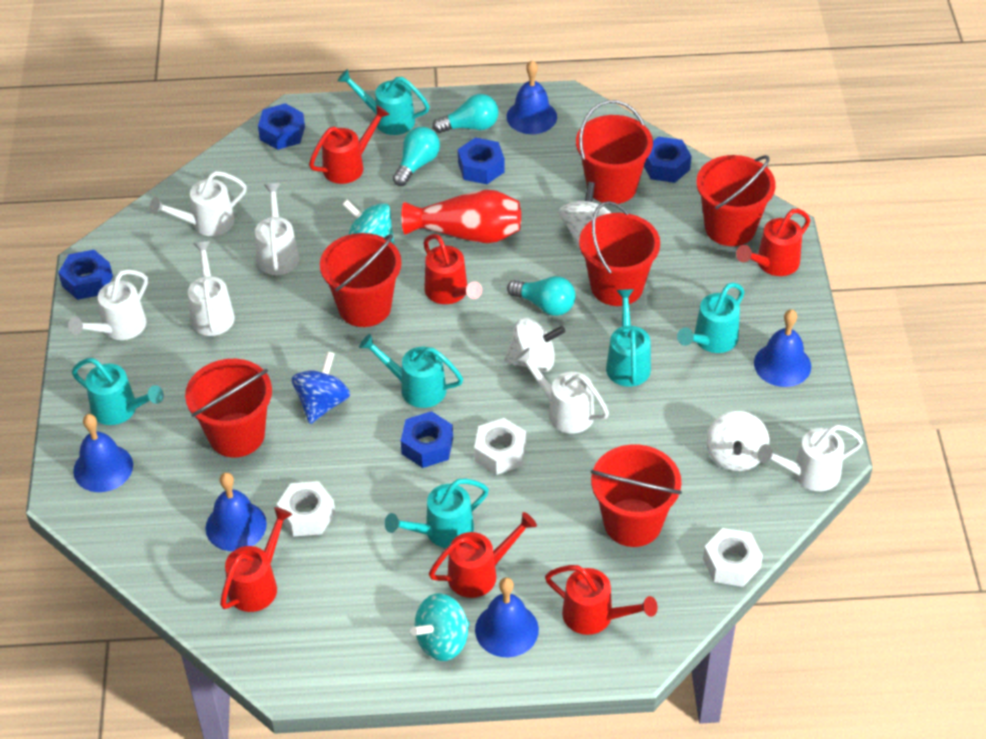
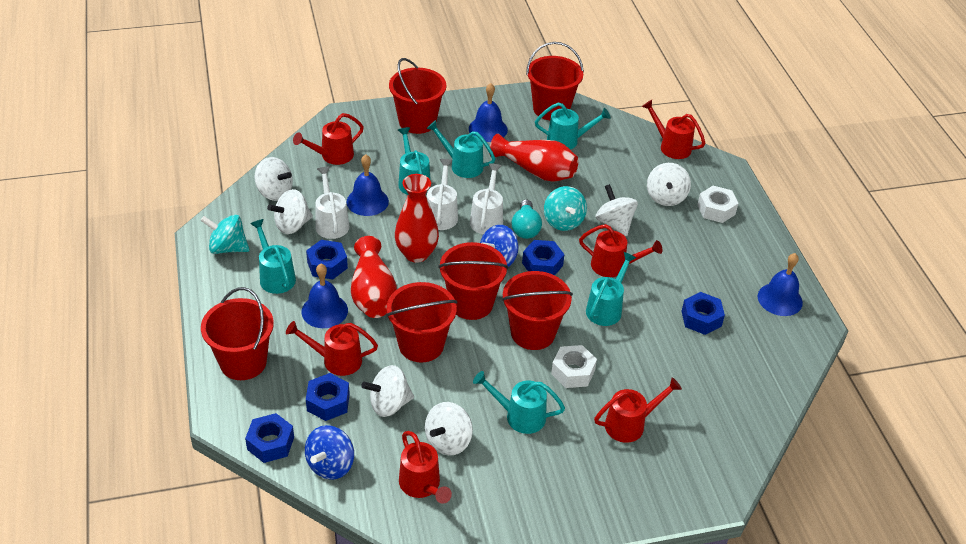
blue bell: 5 -> 4
blue spinning top: 1 -> 2
red vase: 1 -> 3
turquoise light bulb: 3 -> 1
white nut: 3 -> 2
white spinning top: 3 -> 6
white watering can: 6 -> 3

